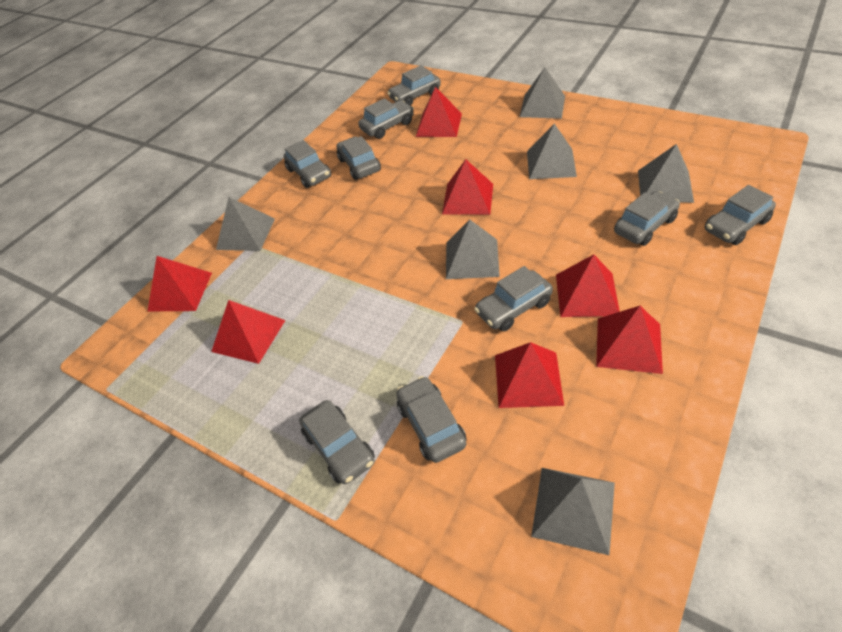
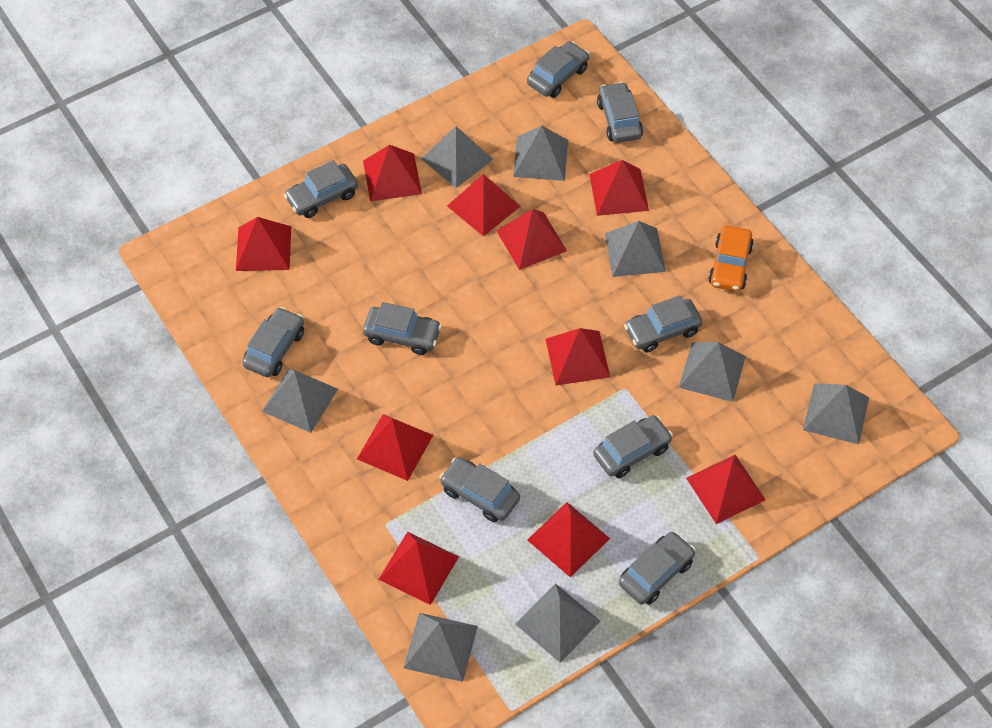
grey pyramid: 6 -> 8
orange car: 0 -> 1
red pyramid: 7 -> 10

